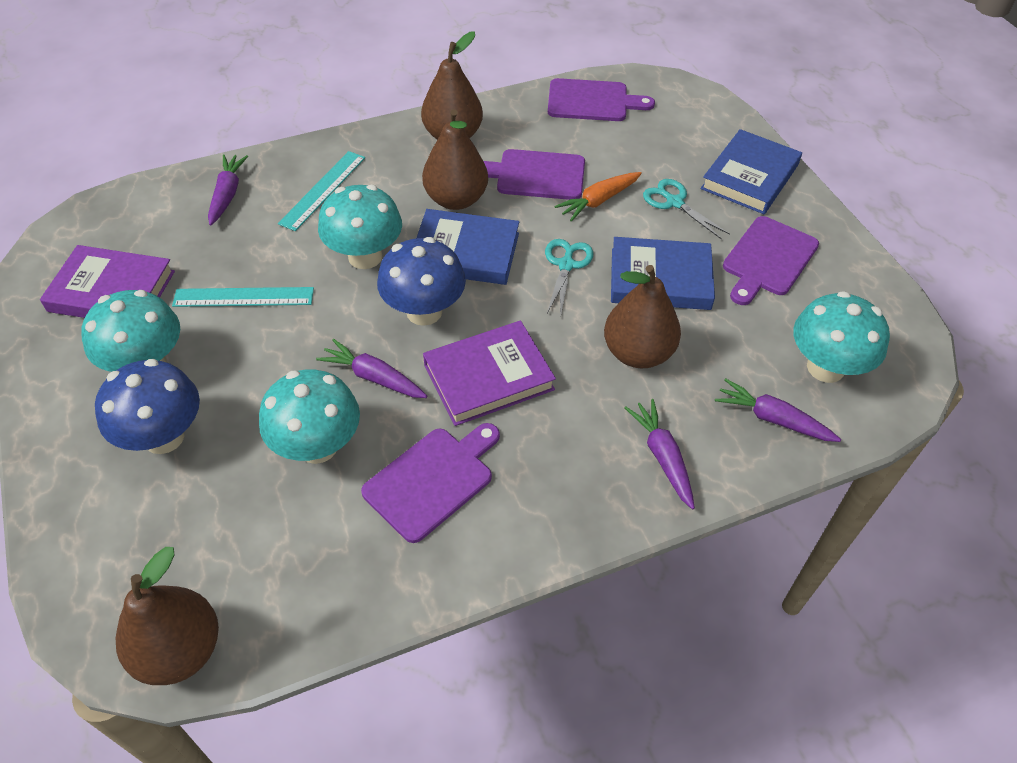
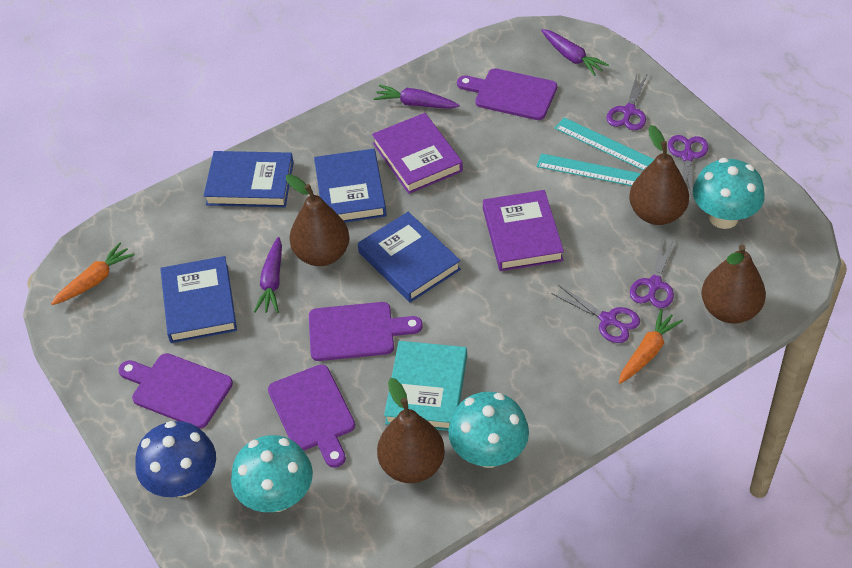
blue book: 3 -> 4
blue mushroom: 2 -> 1
orange carrot: 1 -> 2
purple carrot: 4 -> 3
purple scissors: 0 -> 4
turquoise book: 0 -> 1
turquoise mushroom: 4 -> 3
turquoise scissors: 2 -> 0

